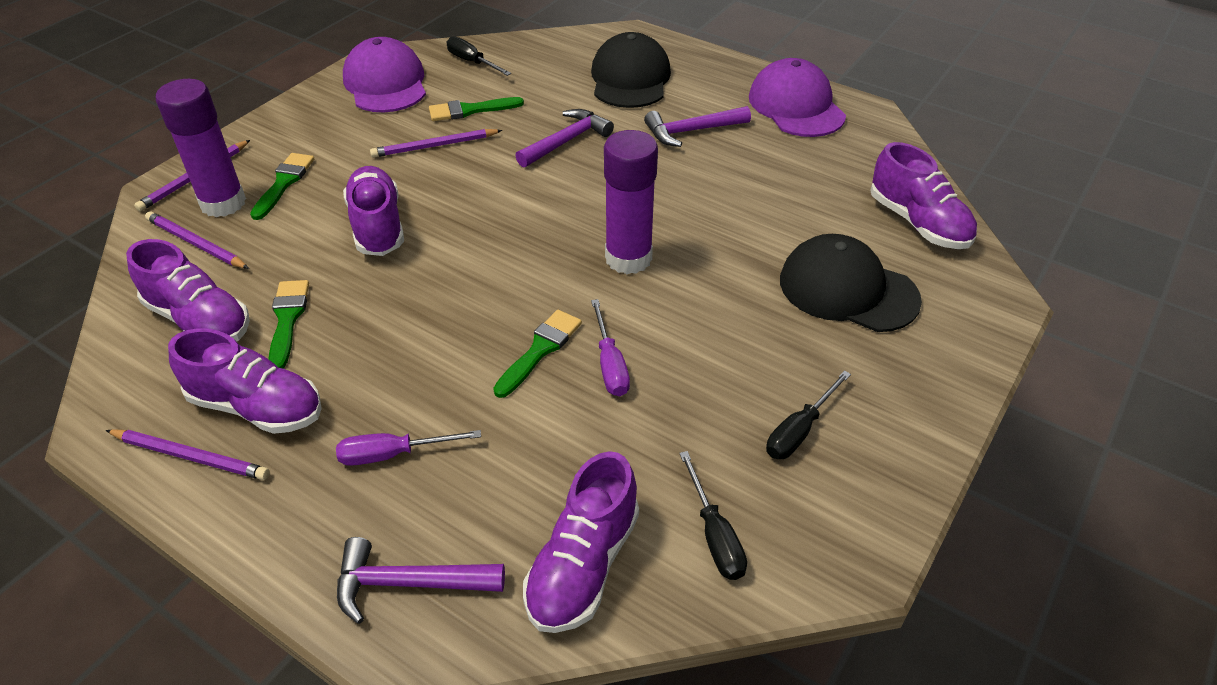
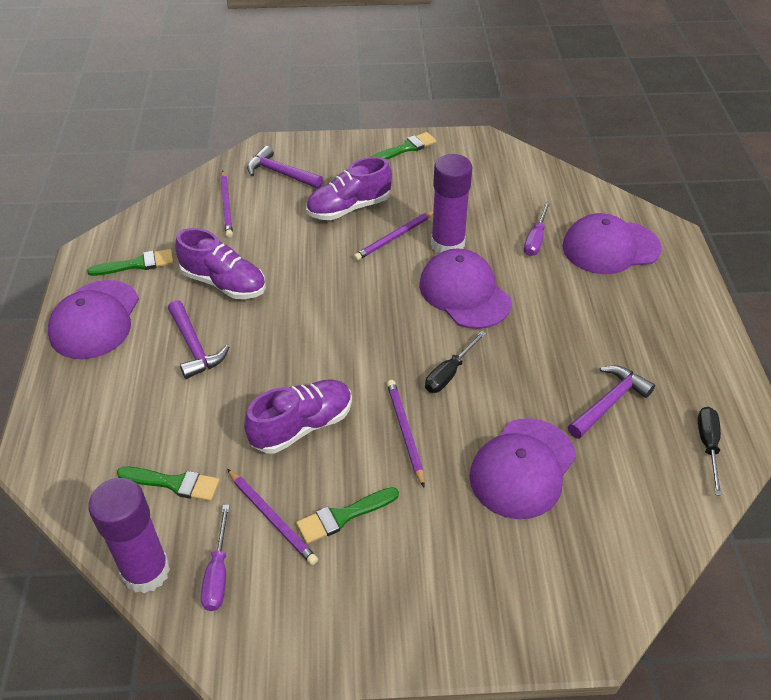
black cap: 2 -> 0
black screwdriver: 3 -> 2
purple cap: 2 -> 4
purple shoe: 5 -> 3

